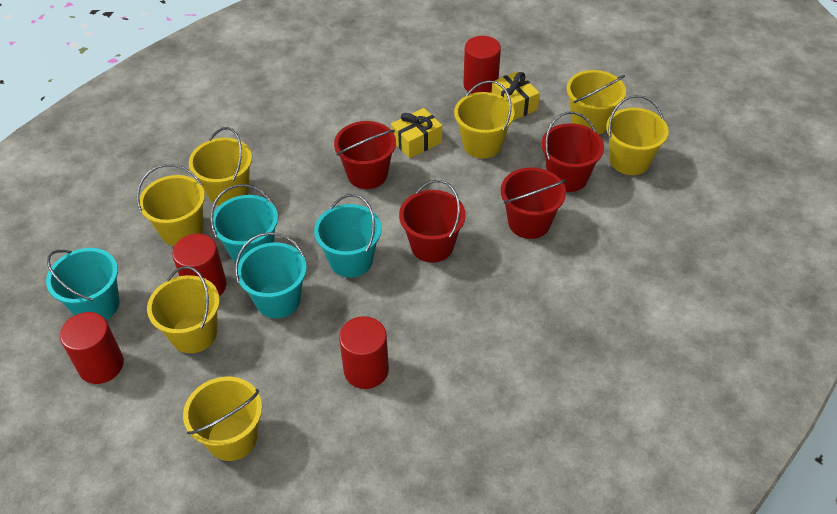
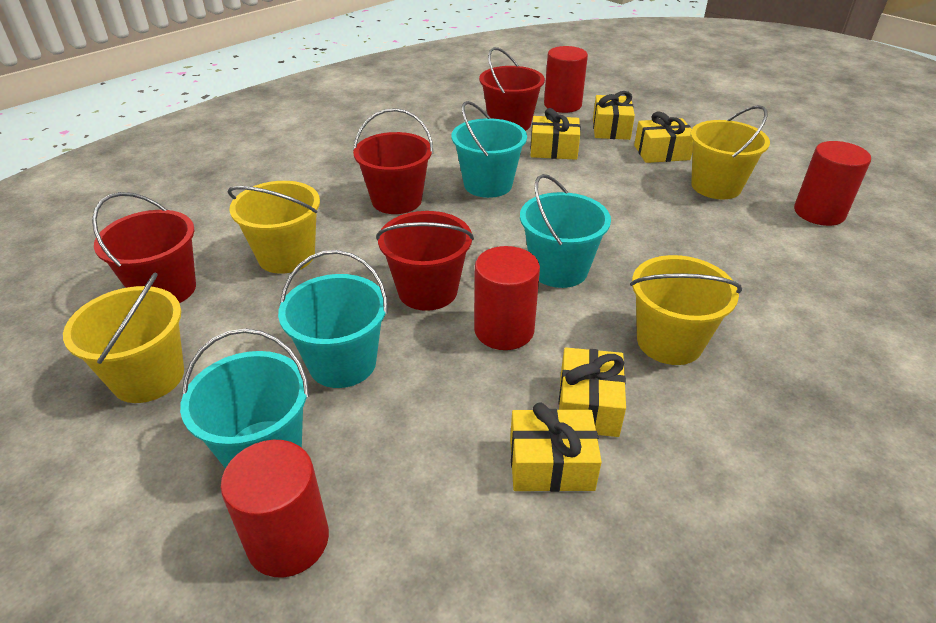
yellow bucket: 7 -> 4
yellow gift: 2 -> 5

